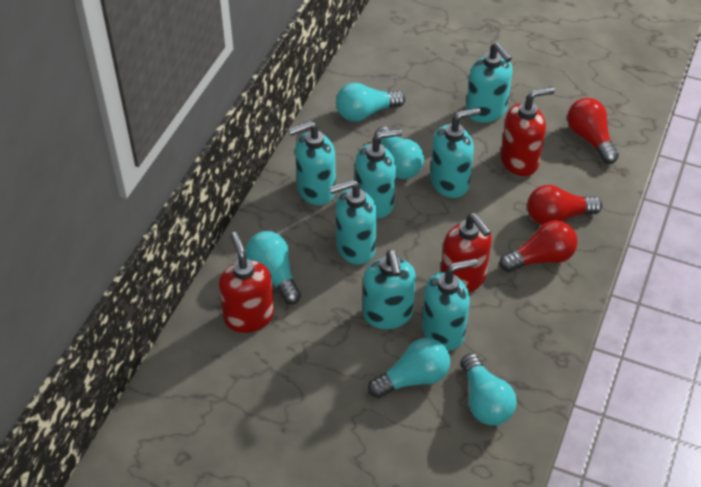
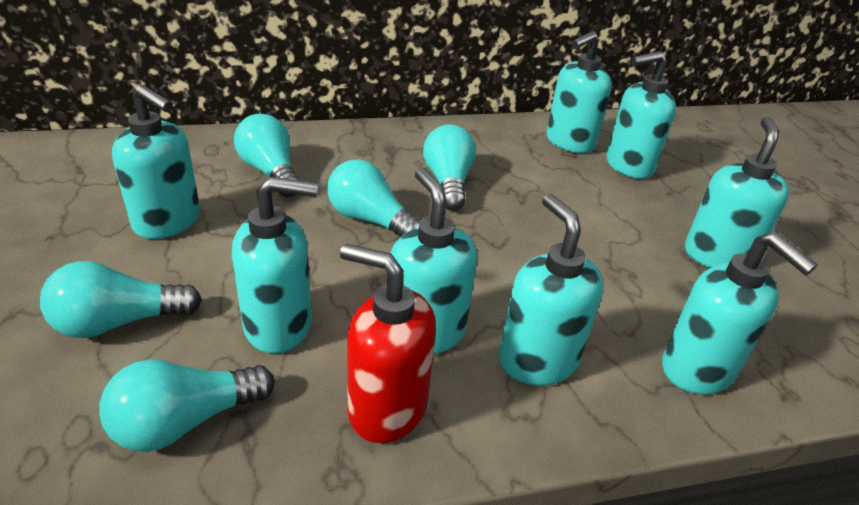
red light bulb: 3 -> 0
red soap dispenser: 3 -> 1
turquoise soap dispenser: 7 -> 8

